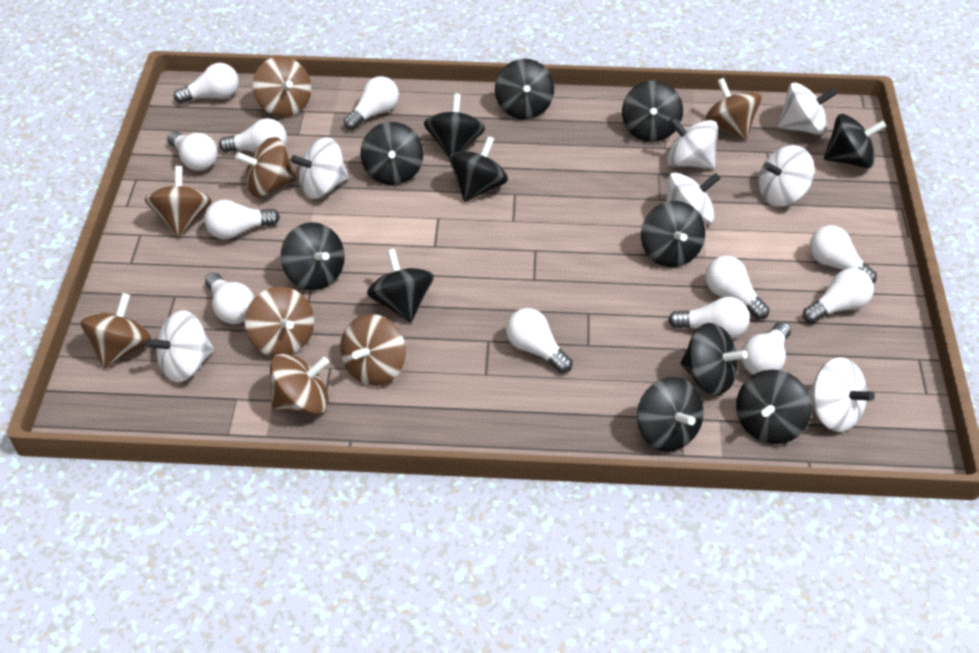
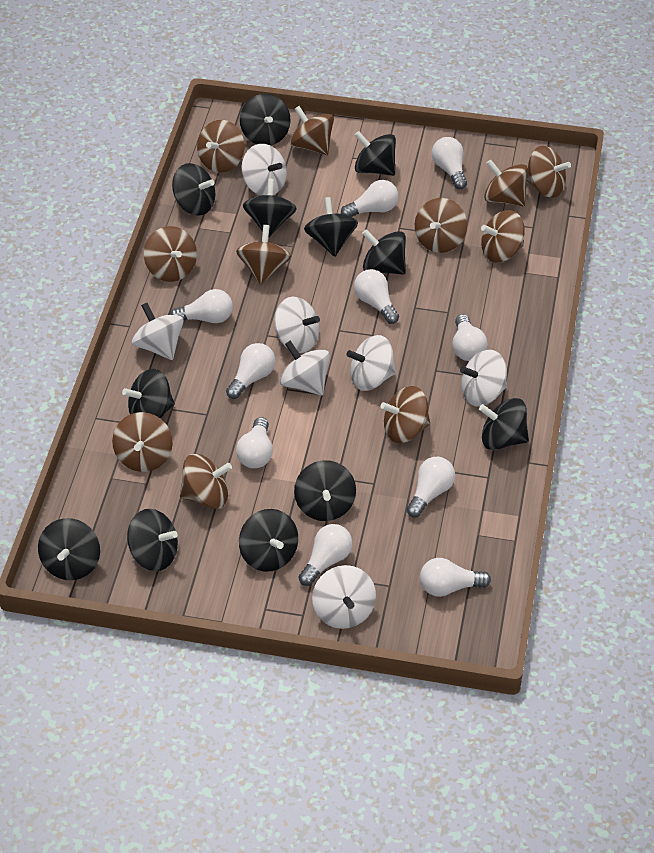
brown spinning top: 8 -> 11
white light bulb: 12 -> 10

